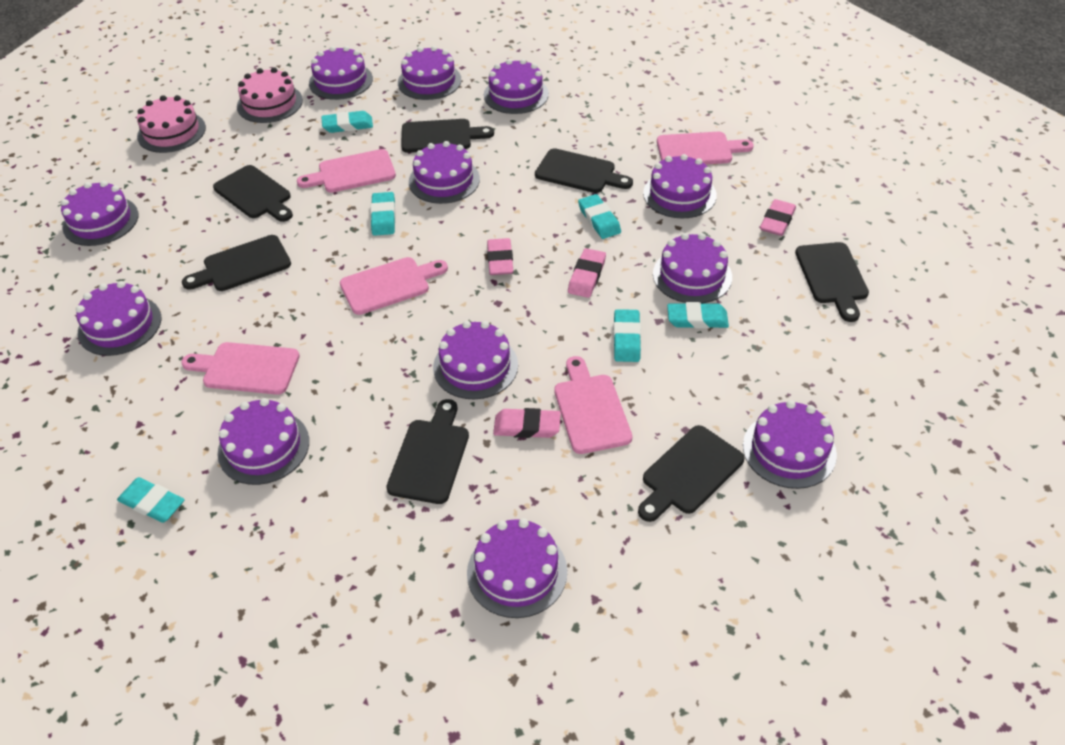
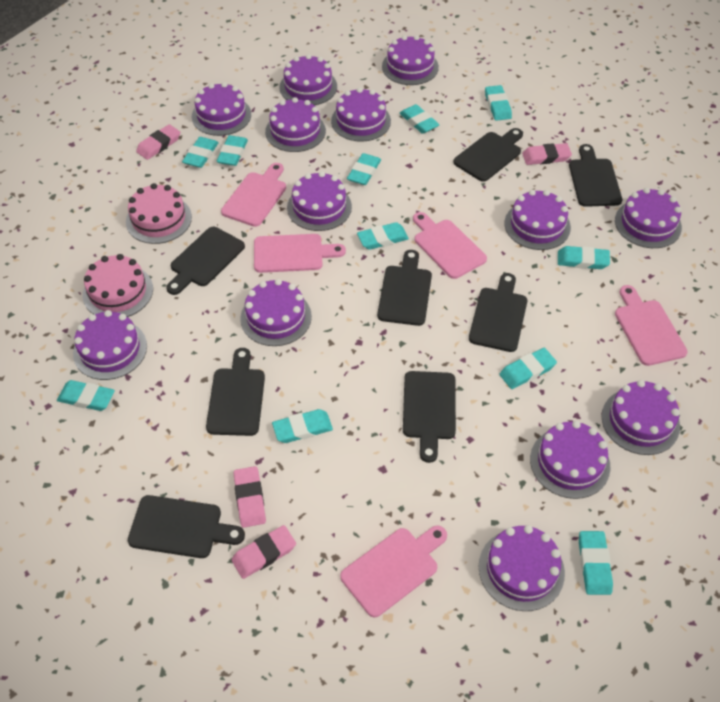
black cutting board: 7 -> 8
purple cake: 12 -> 13
turquoise eraser: 6 -> 11

